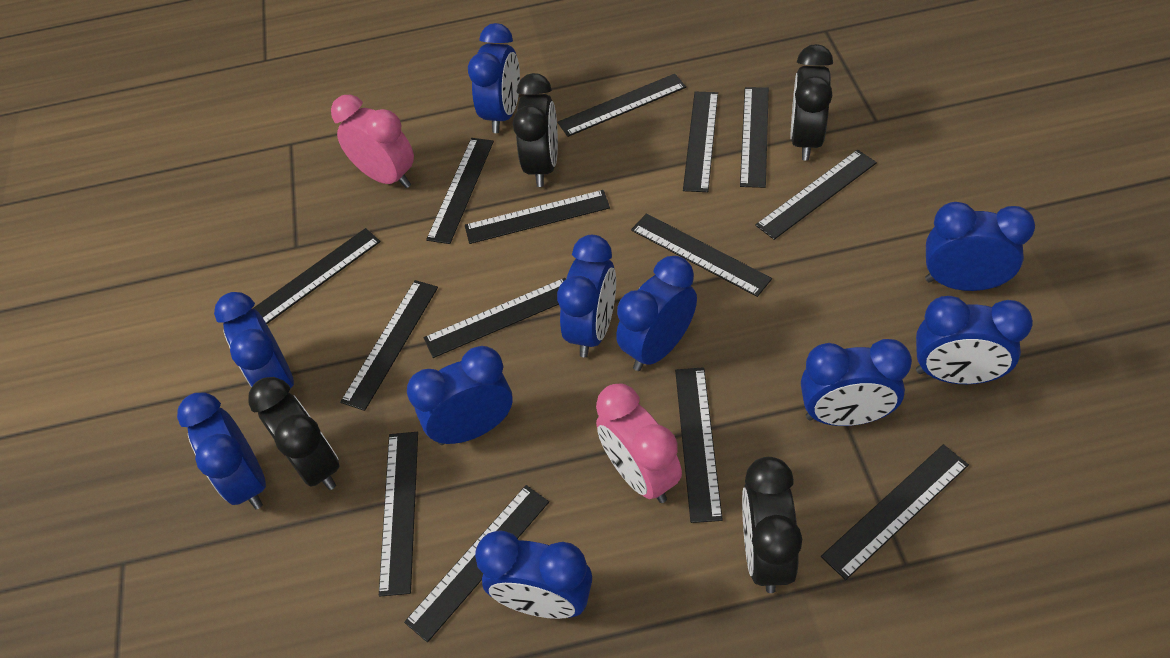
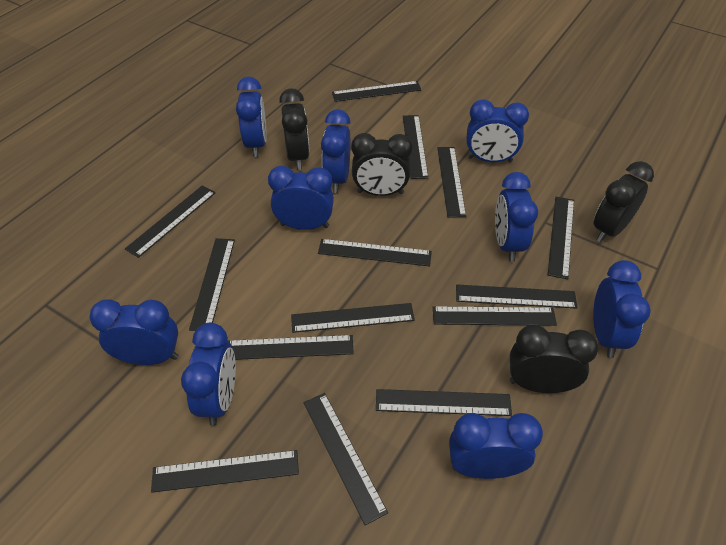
blue clock: 10 -> 9
pink clock: 2 -> 0

